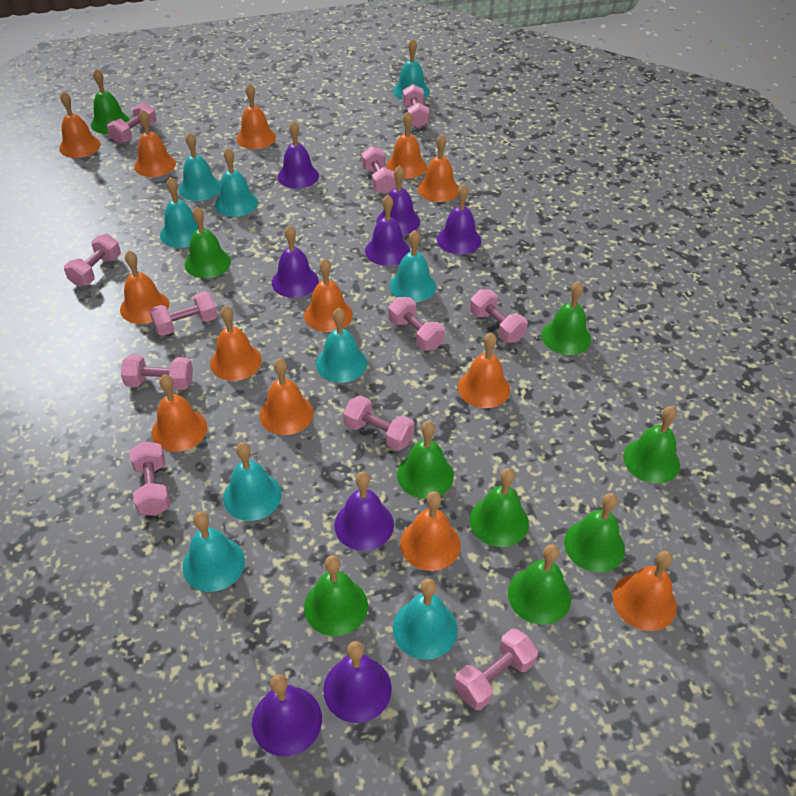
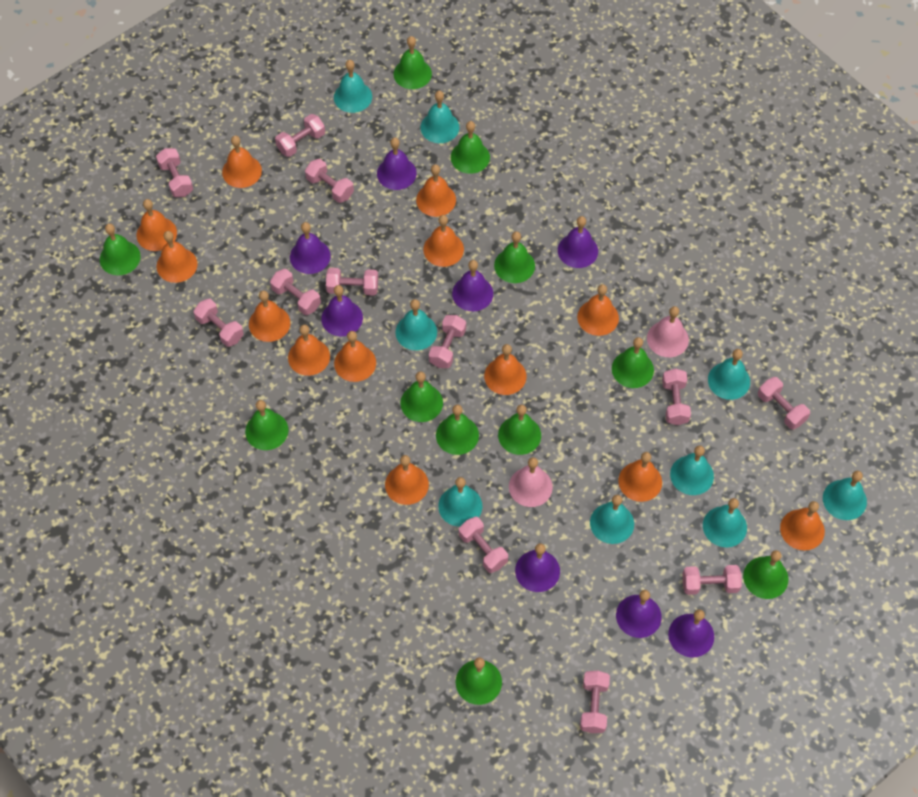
green bell: 9 -> 11
pink bell: 0 -> 2
pink dumbbell: 11 -> 12

